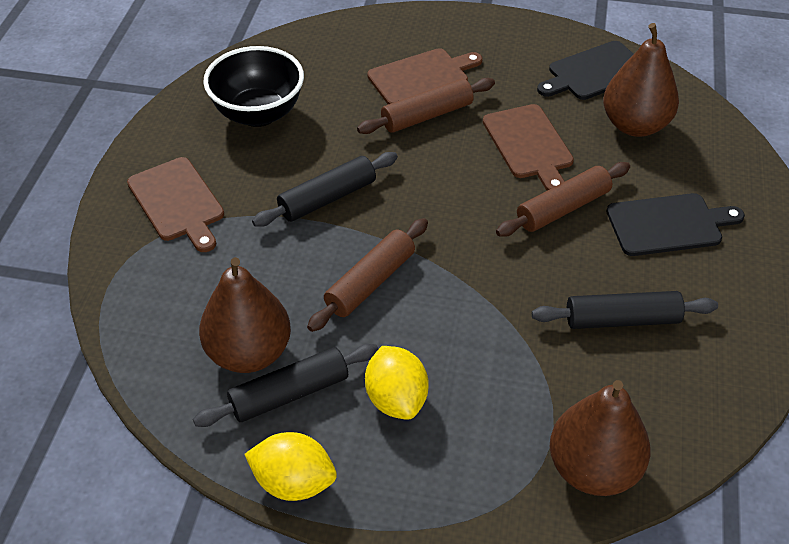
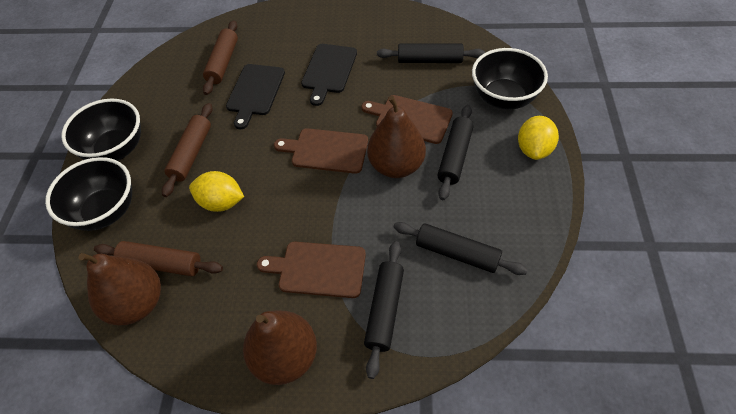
black bowl: 1 -> 3
black rolling pin: 3 -> 4

